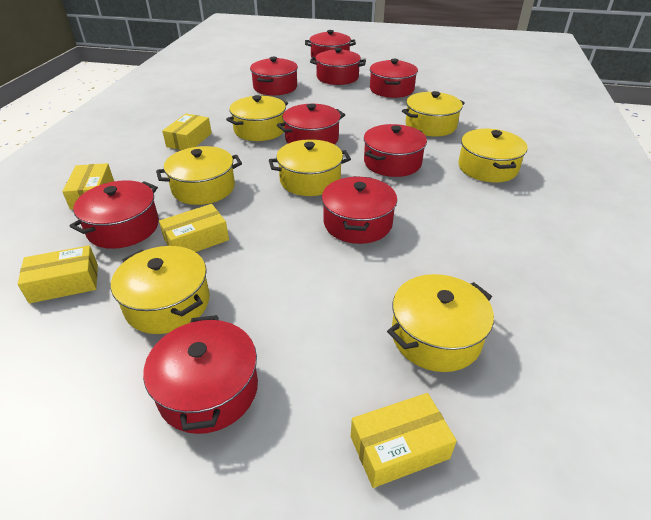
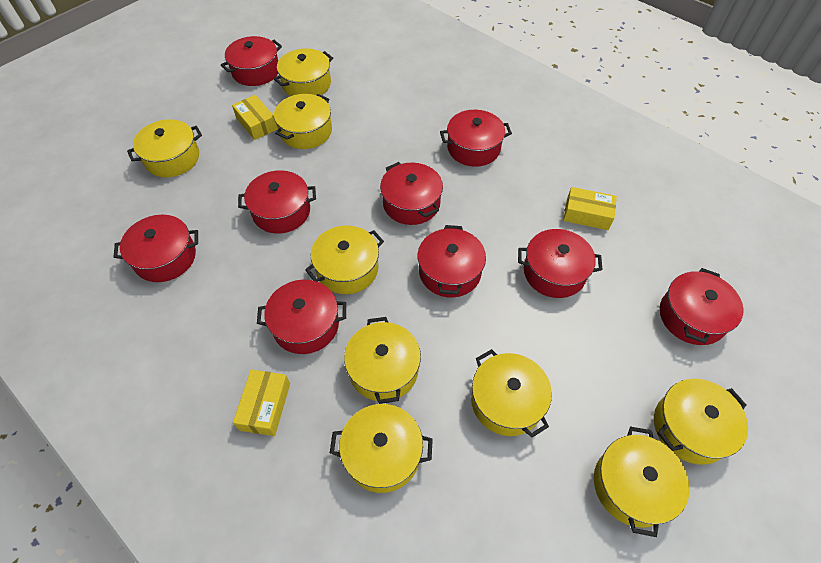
yellow box: 5 -> 3
yellow pot: 7 -> 9

